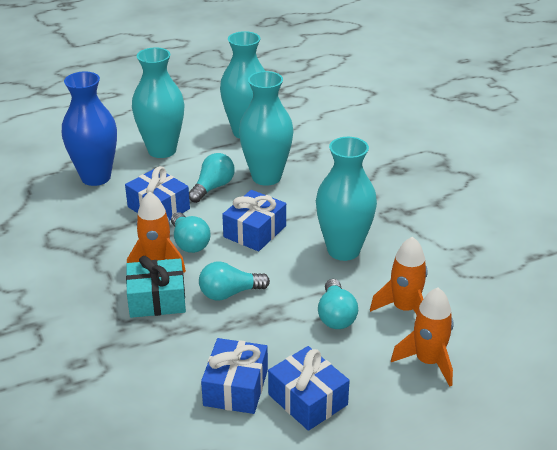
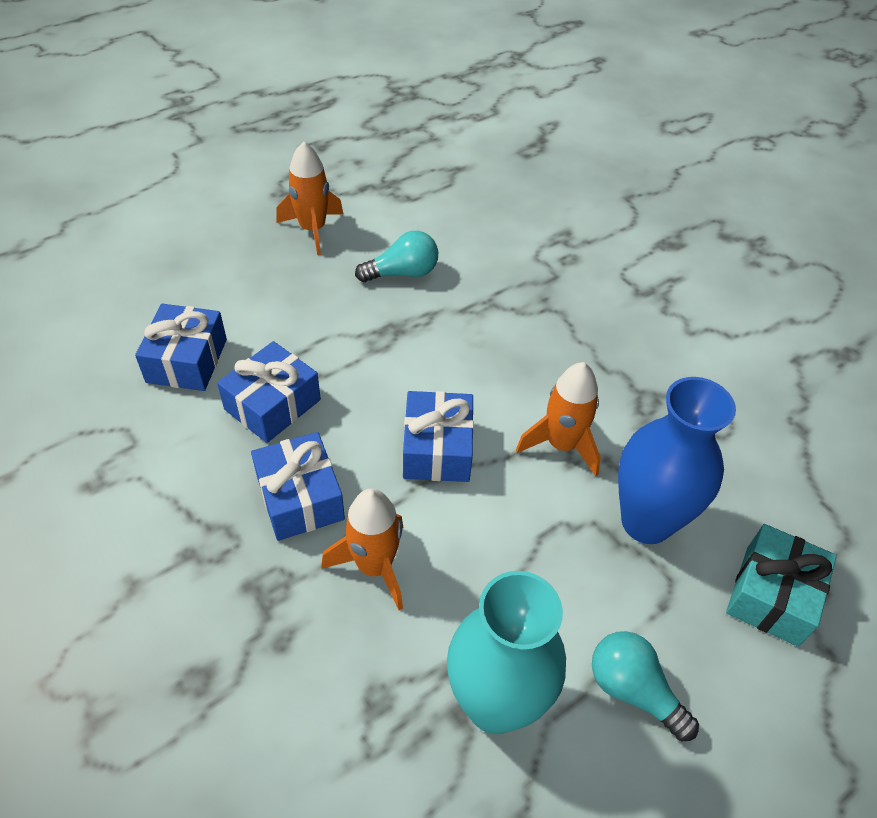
turquoise light bulb: 4 -> 2
turquoise vase: 4 -> 1

